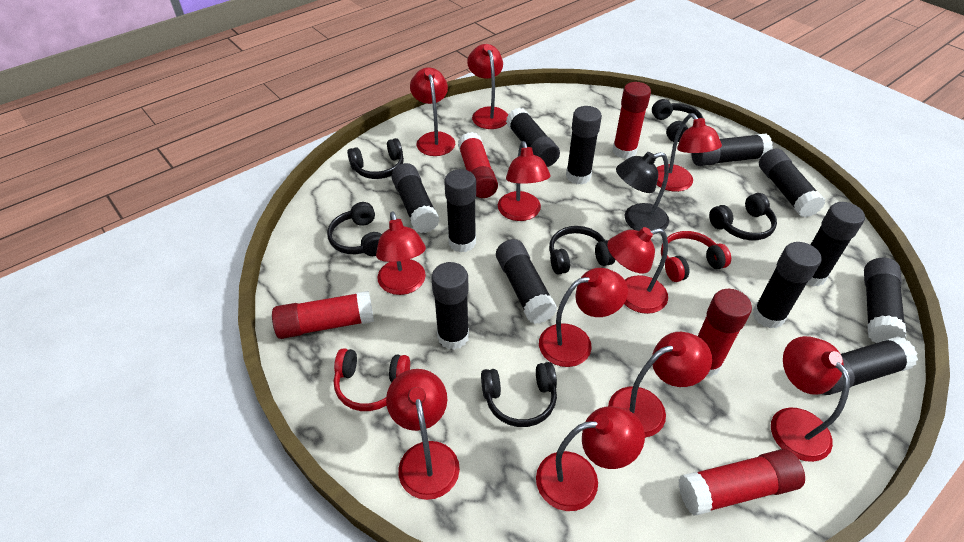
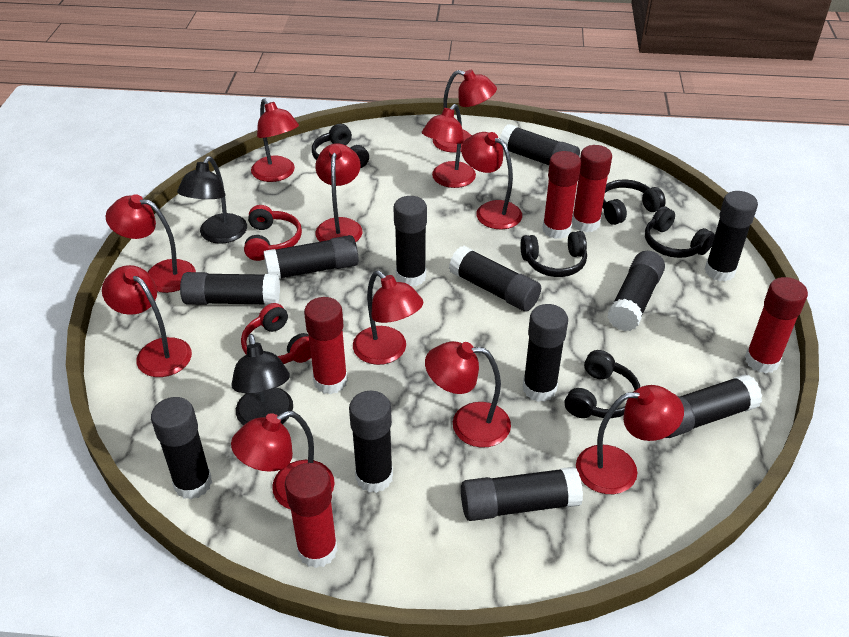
black headphones: 6 -> 5
black lamp: 1 -> 2

